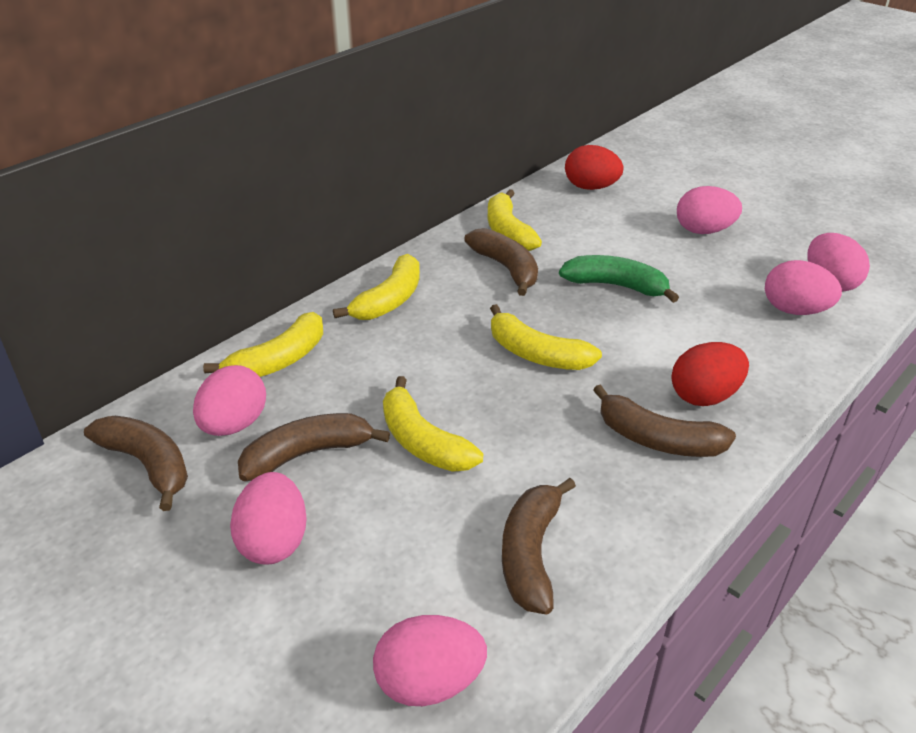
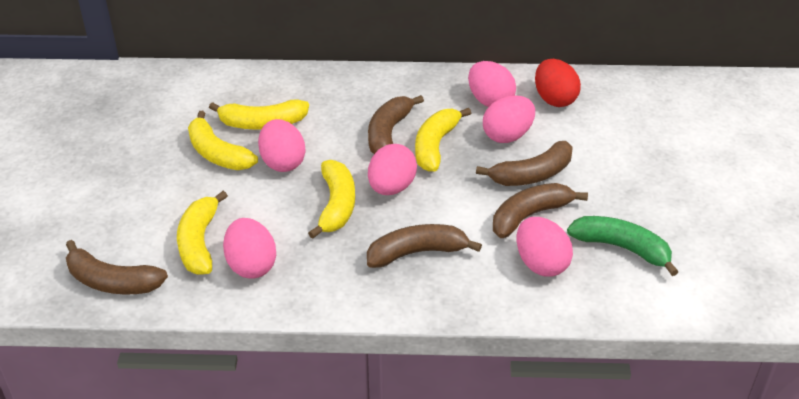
red egg: 2 -> 1

